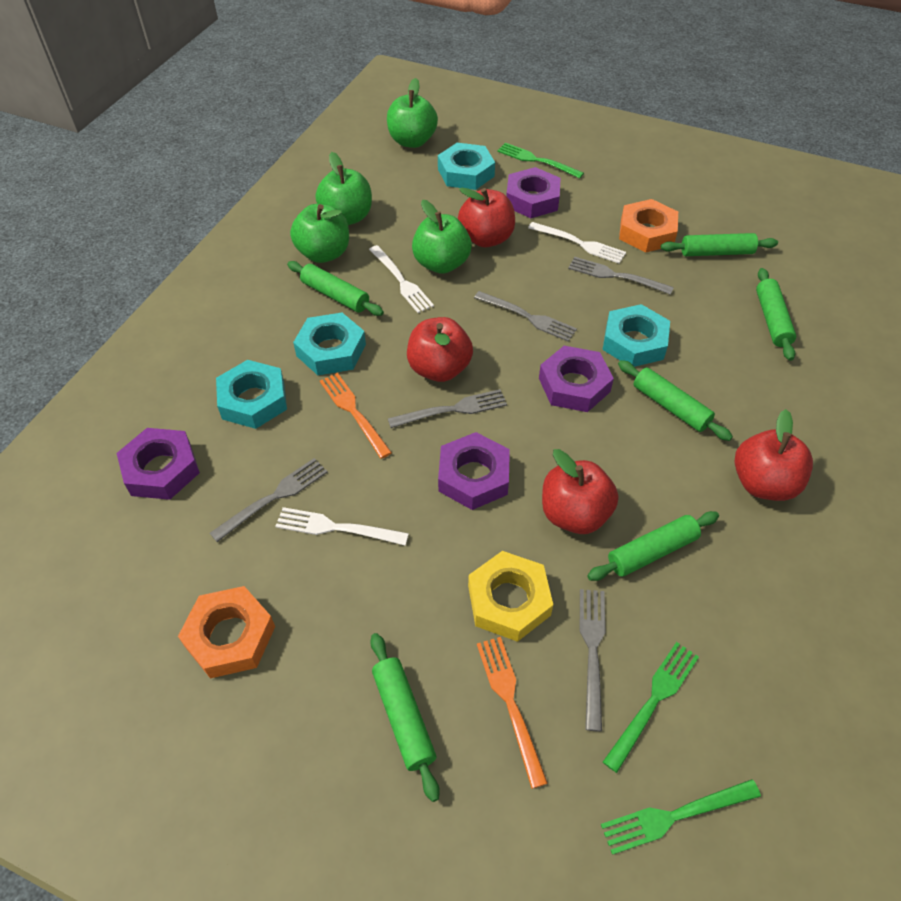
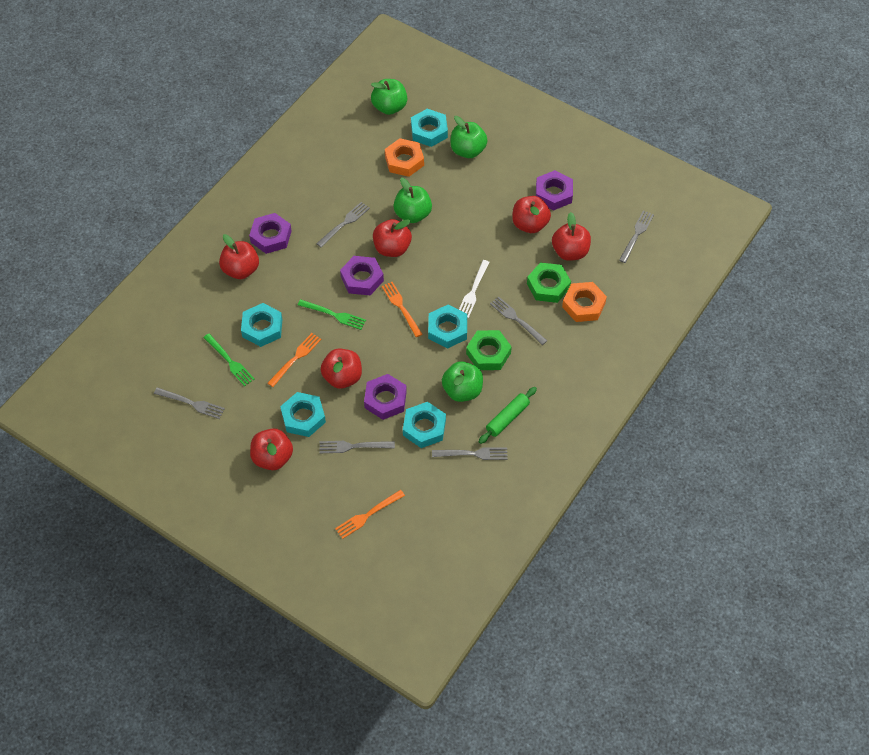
green fork: 3 -> 2
green nut: 0 -> 2
green rolling pin: 6 -> 1
grey fork: 5 -> 6
orange fork: 2 -> 3
red apple: 4 -> 6
turquoise nut: 4 -> 5
white fork: 3 -> 1
yellow nut: 1 -> 0

